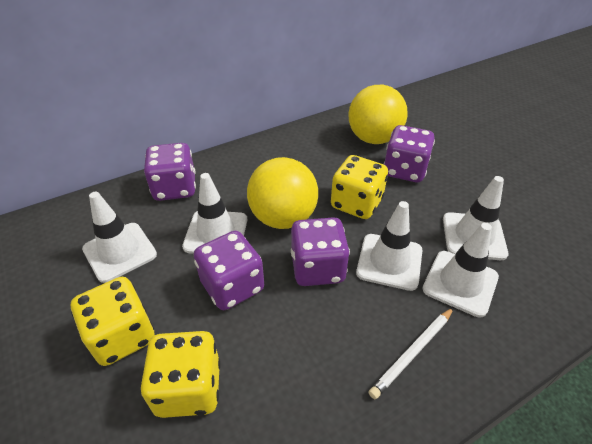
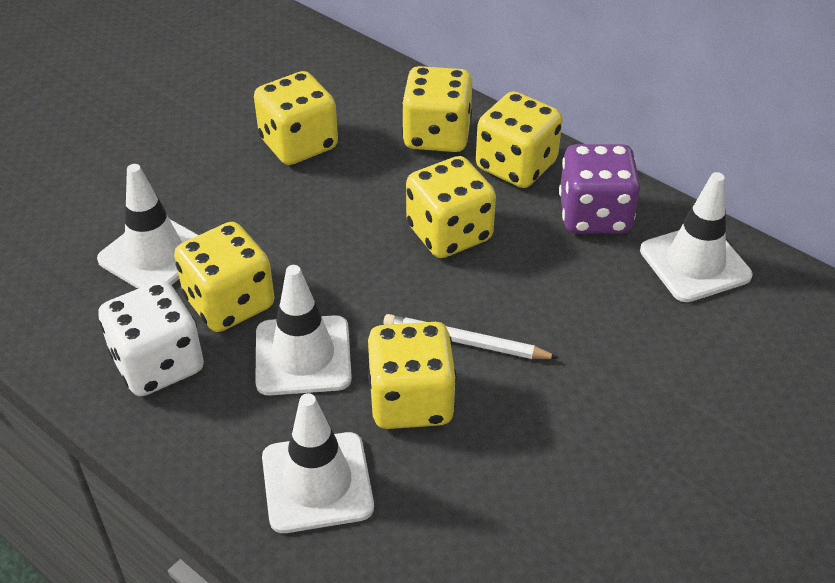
purple dice: 4 -> 1
white dice: 0 -> 1
white traffic cone: 5 -> 4
yellow ball: 2 -> 0
yellow dice: 3 -> 6

